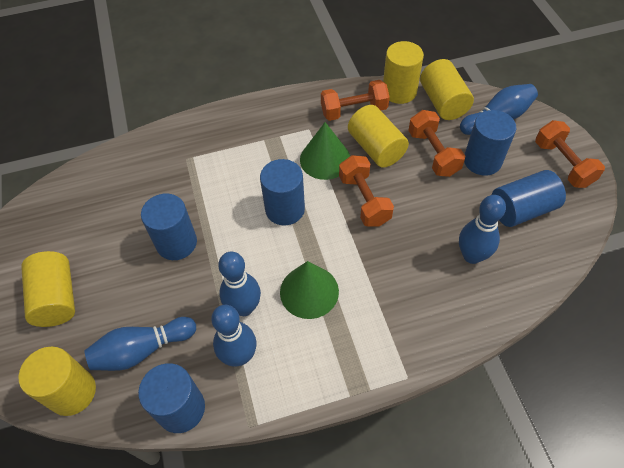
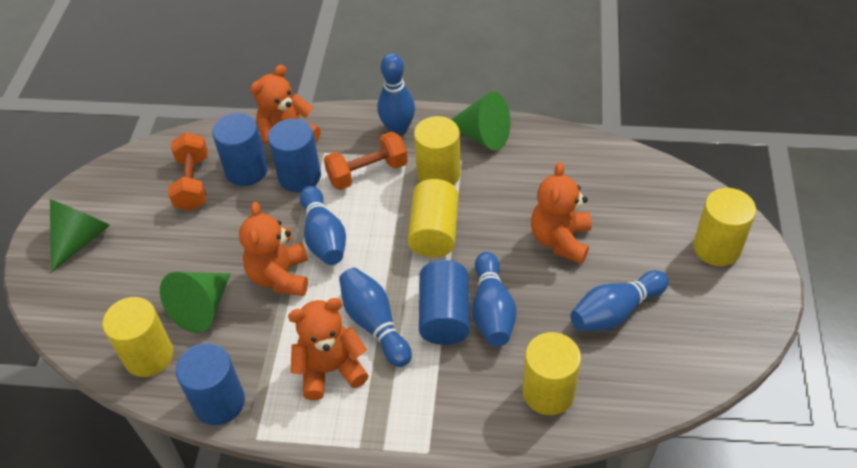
blue cylinder: 5 -> 4
green cone: 2 -> 3
orange dumbbell: 4 -> 2
orange teddy bear: 0 -> 4

